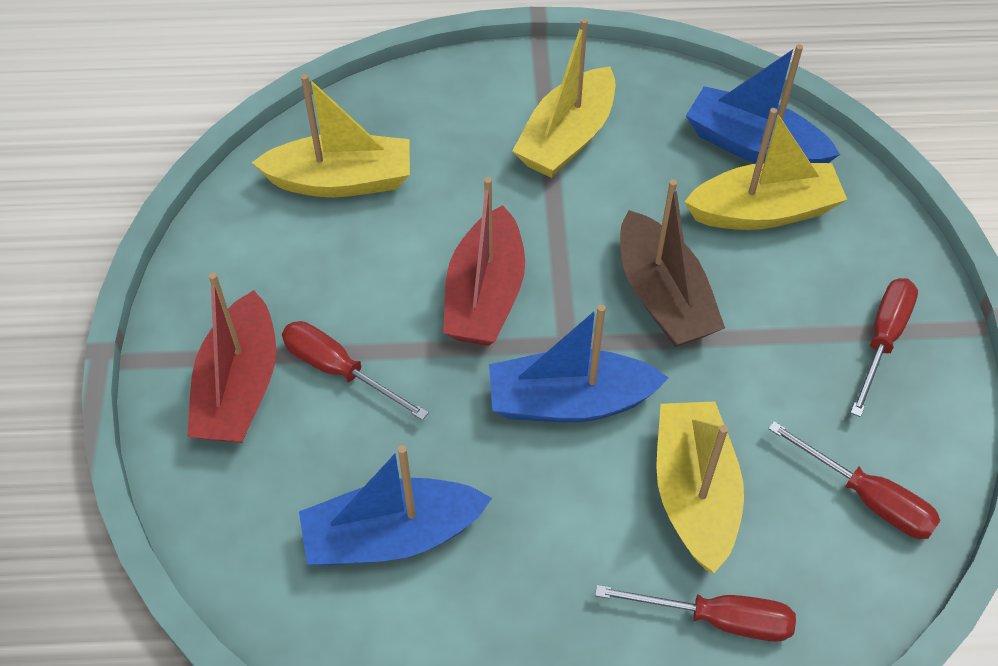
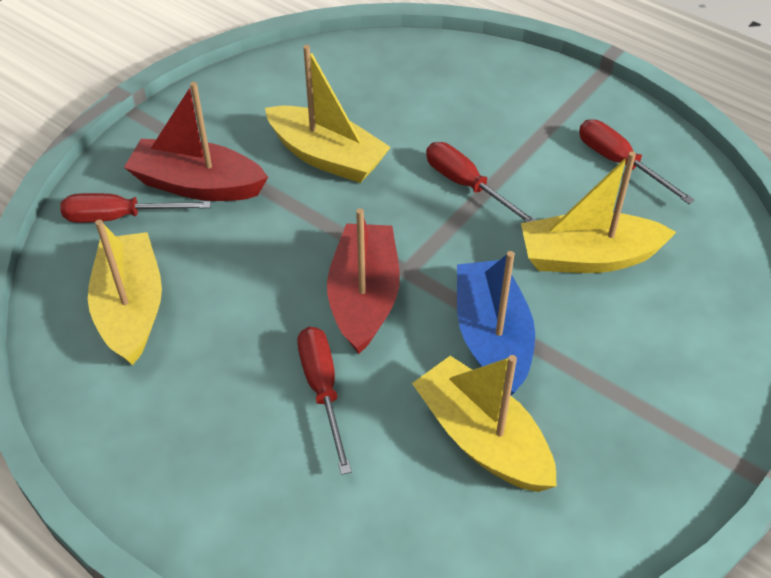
blue boat: 3 -> 1
brown boat: 1 -> 0

